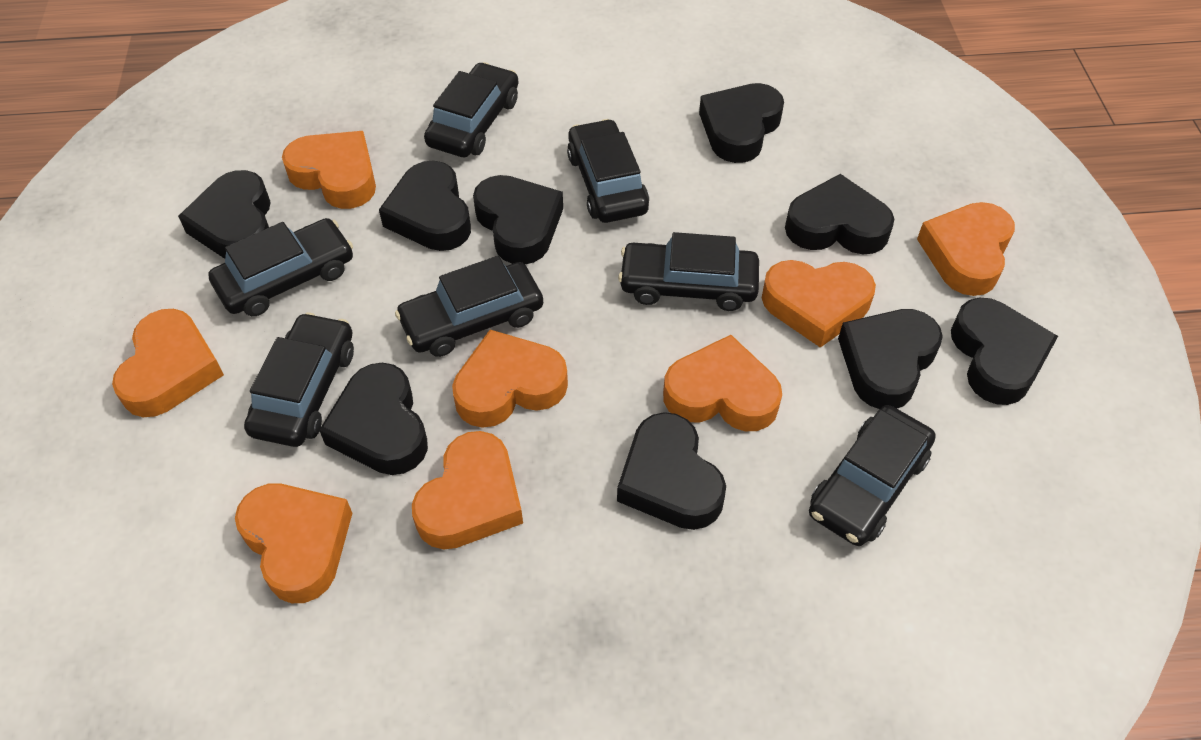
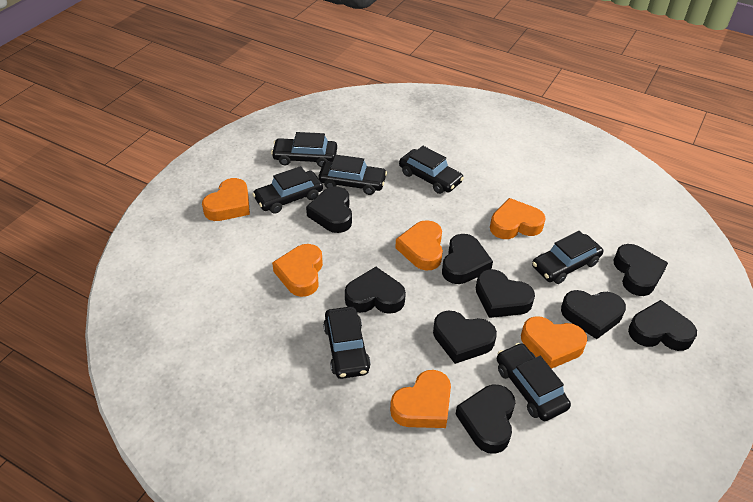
orange heart: 8 -> 6

